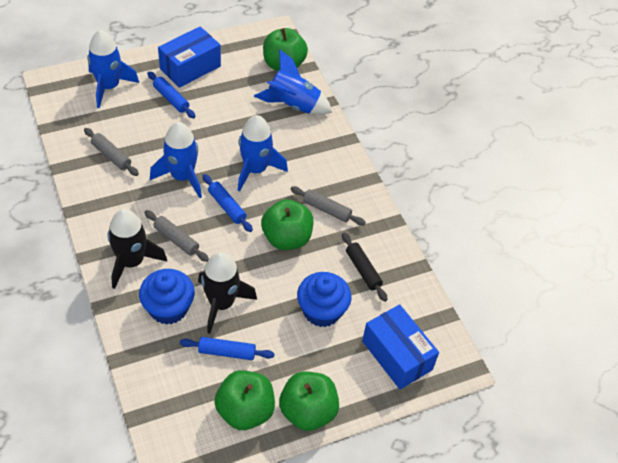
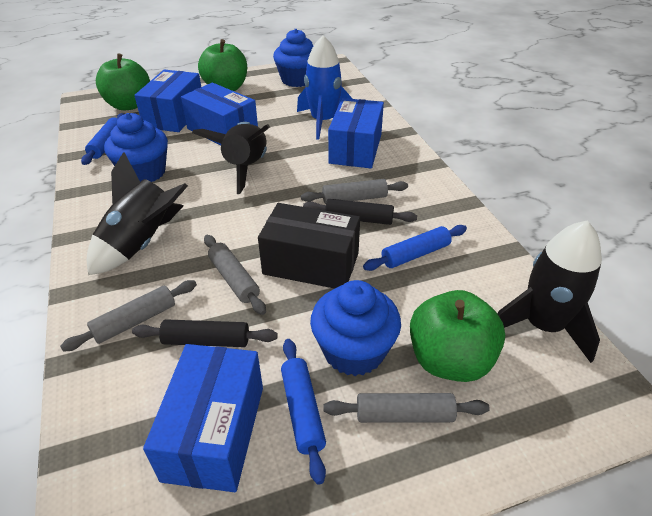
black box: 0 -> 1
black rocket: 2 -> 3
black rolling pin: 1 -> 2
blue box: 2 -> 4
blue cupcake: 2 -> 3
blue rocket: 4 -> 1
green apple: 4 -> 3
grey rolling pin: 3 -> 4

